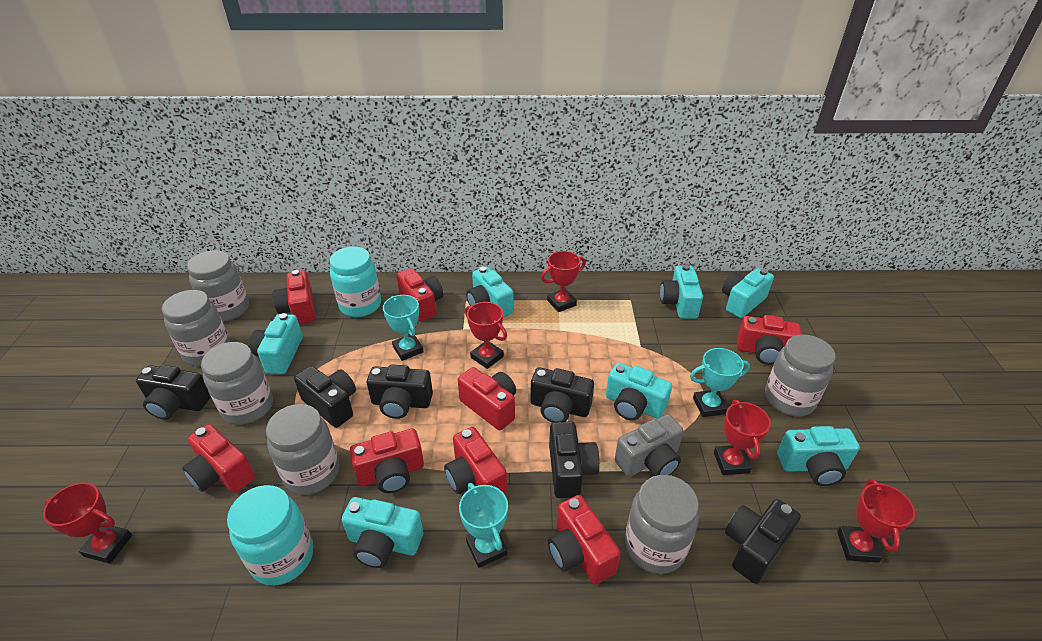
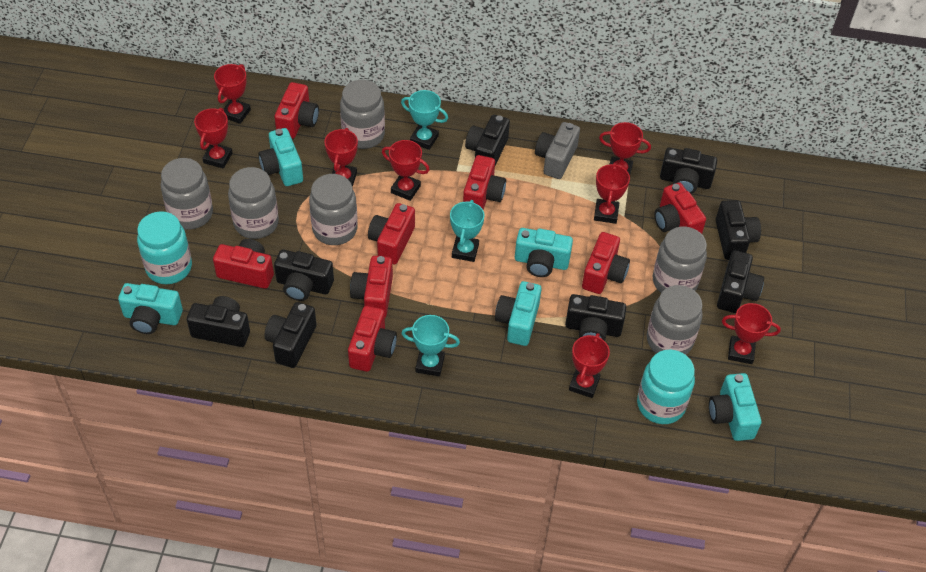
black camera: 6 -> 8
red trophy: 5 -> 8
turquoise camera: 7 -> 5

